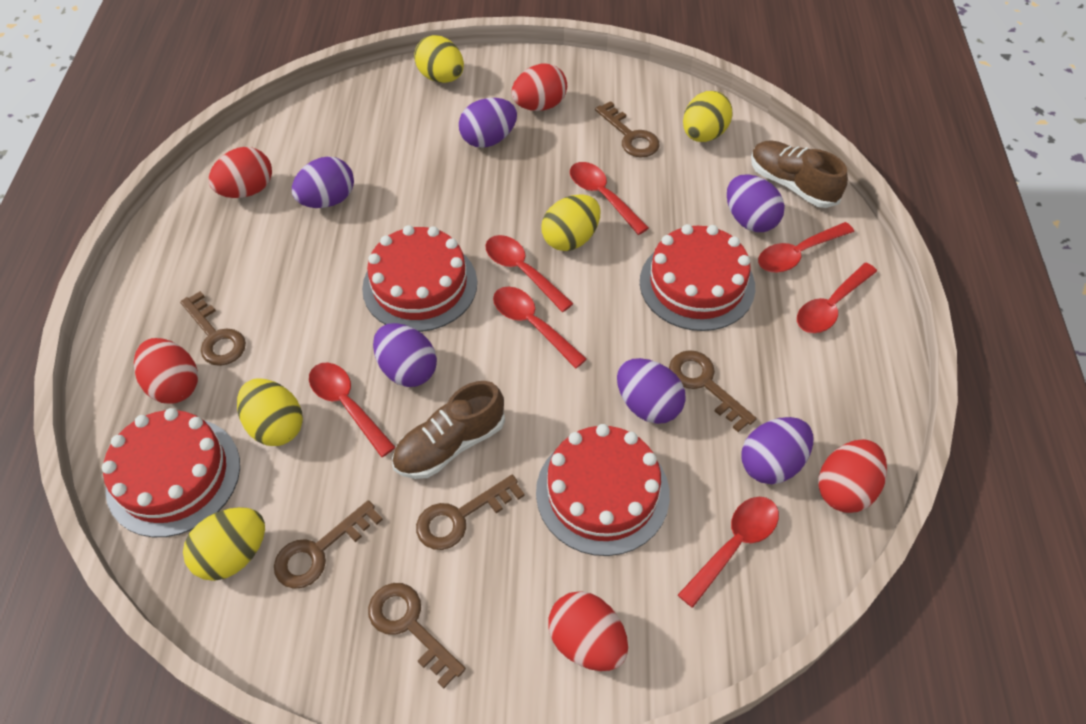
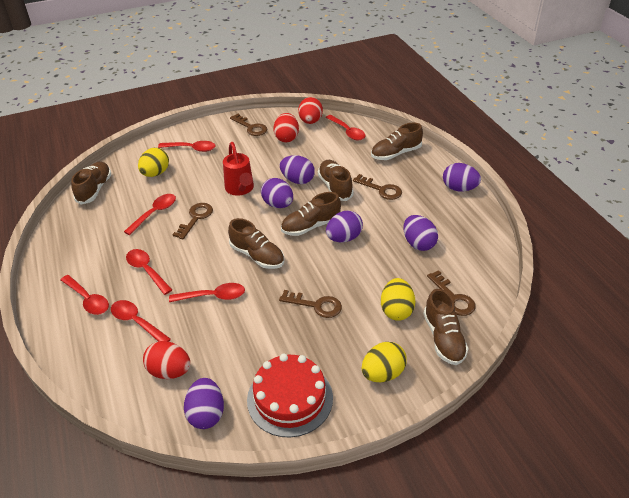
brown key: 6 -> 5
brown shoe: 2 -> 6
red cake: 4 -> 1
red egg: 5 -> 3
red watering can: 0 -> 1
yellow egg: 5 -> 3

